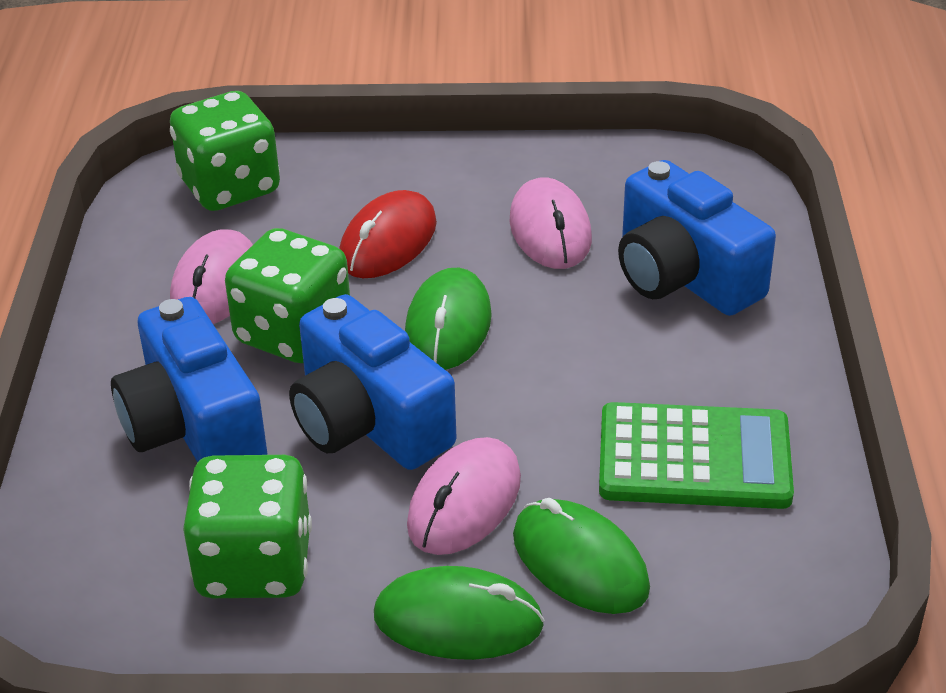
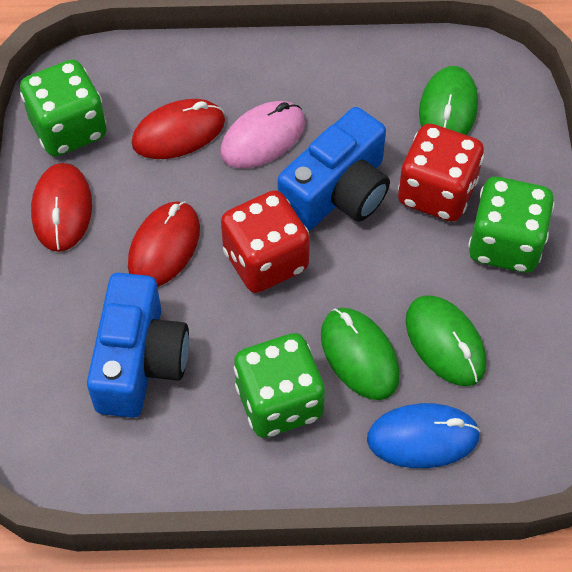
blue camera: 3 -> 2
blue mouse: 0 -> 1
green calculator: 1 -> 0
pink mouse: 3 -> 1
red dice: 0 -> 2
red mouse: 1 -> 3

